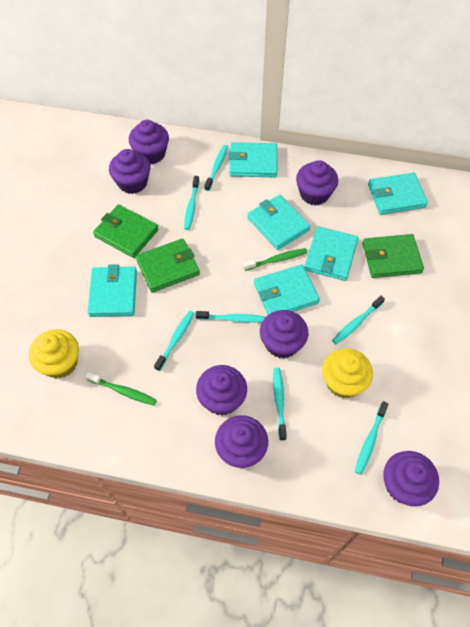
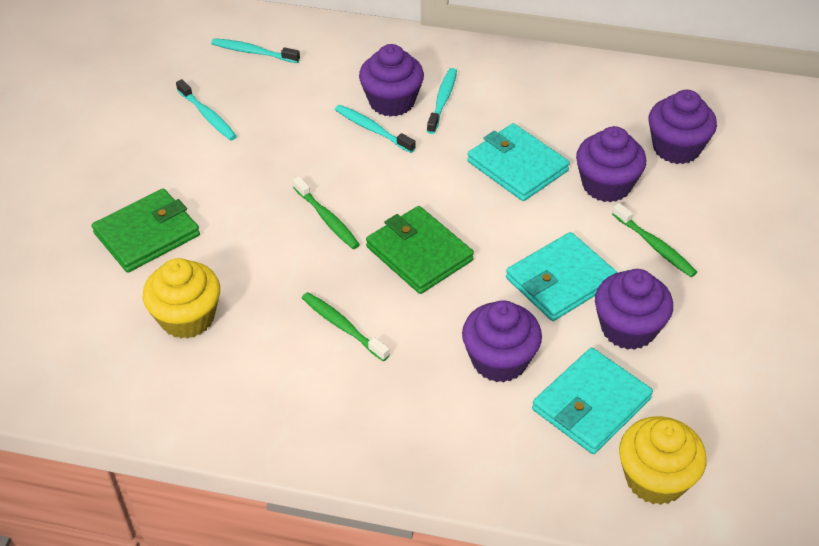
green toothbrush: 2 -> 3
green wallet: 3 -> 2
purple cupcake: 7 -> 5
turquoise toothbrush: 7 -> 4
turquoise wallet: 6 -> 3

